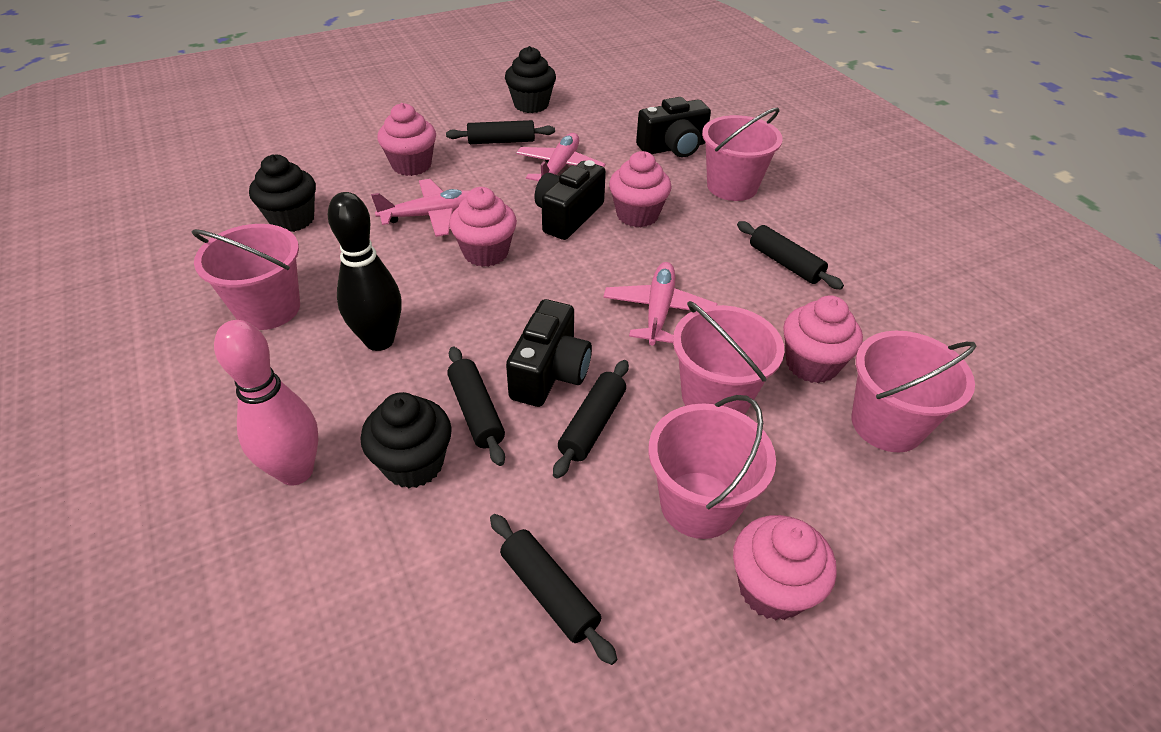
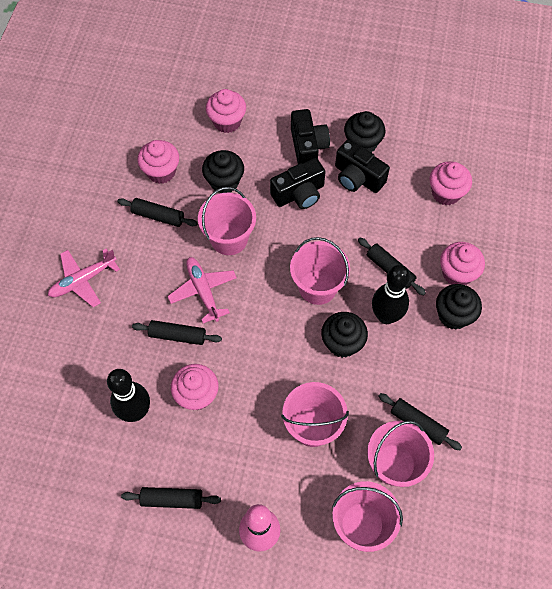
black bowling pin: 1 -> 2
black cupcake: 3 -> 4
pink plane: 3 -> 2

